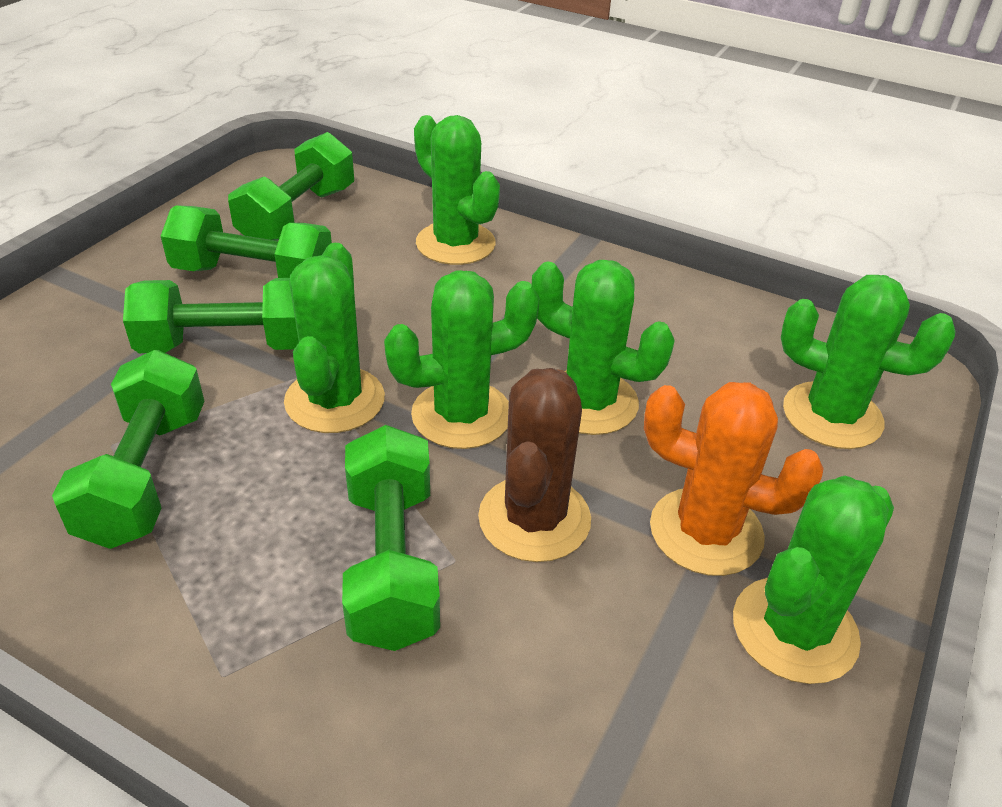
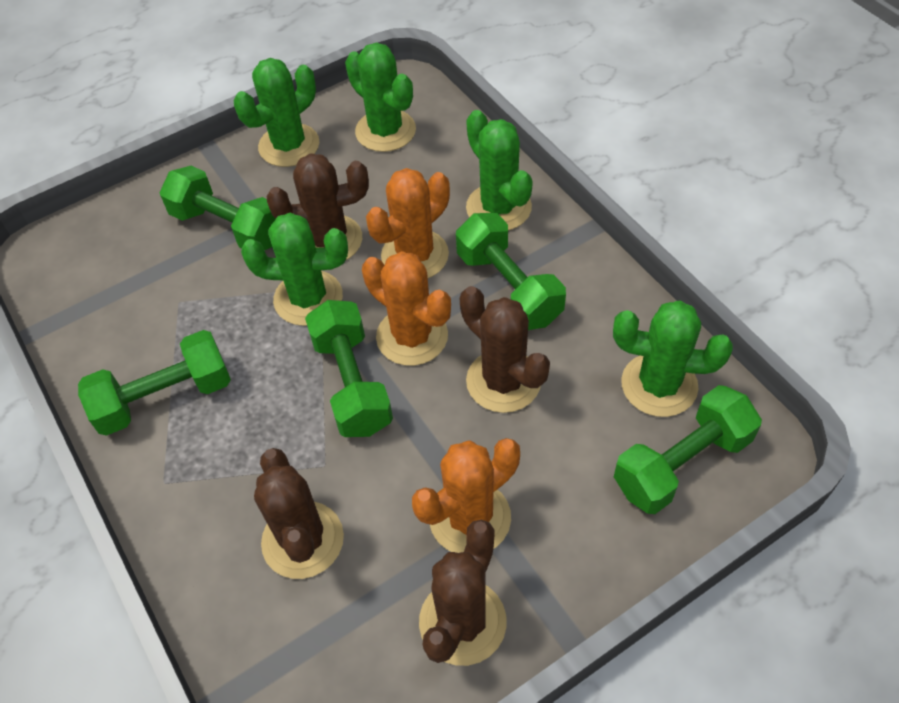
brown cactus: 1 -> 4
green cactus: 6 -> 5
orange cactus: 1 -> 3

